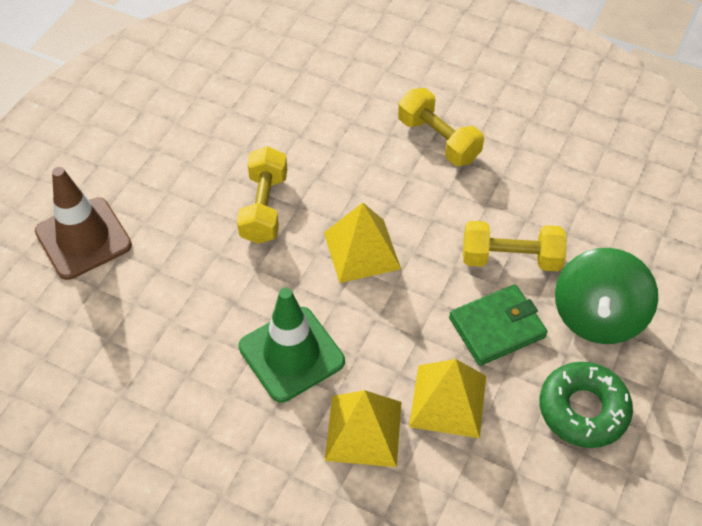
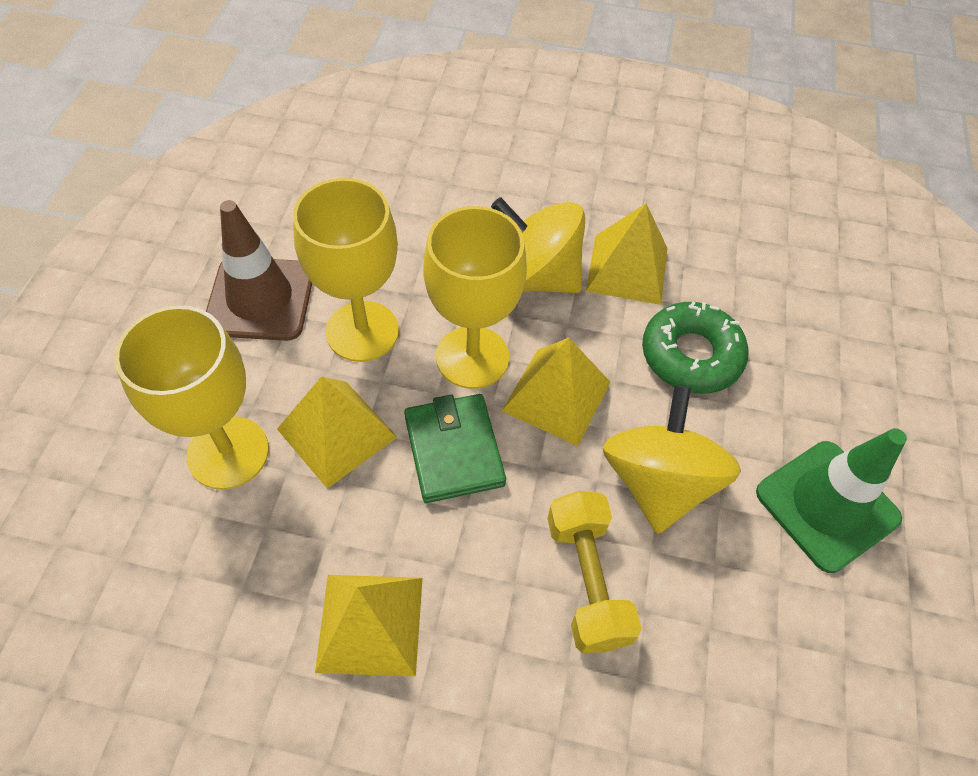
green spinning top: 1 -> 0
yellow dumbbell: 3 -> 1
yellow goblet: 0 -> 3
yellow pyramid: 3 -> 4
yellow spinning top: 0 -> 2

